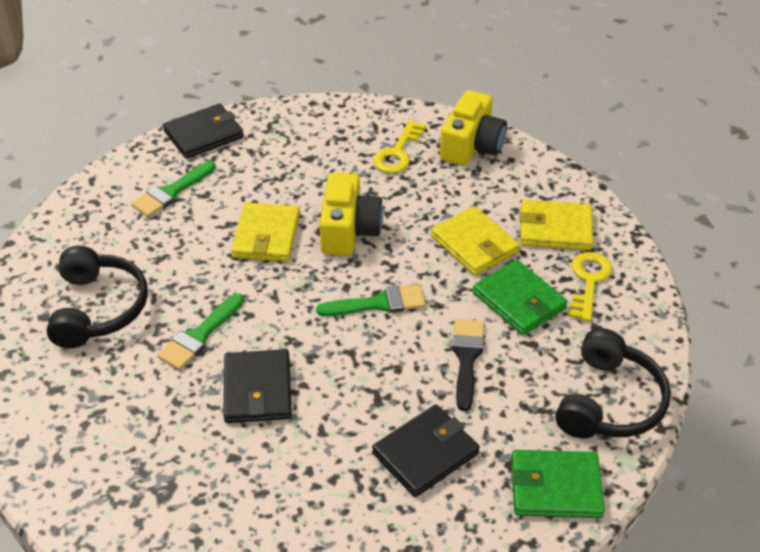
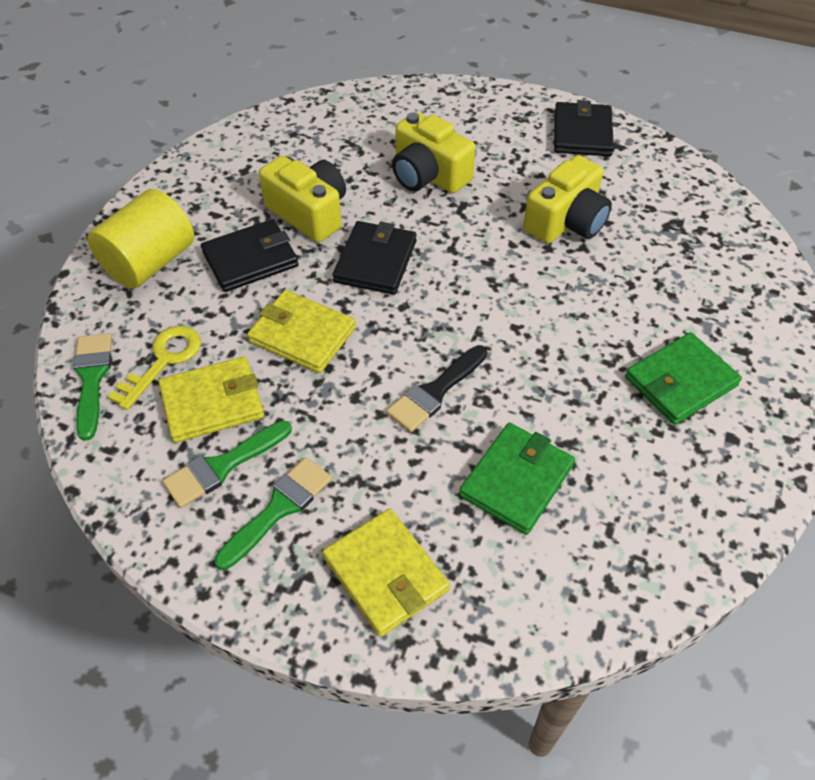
black headphones: 2 -> 0
yellow camera: 2 -> 3
yellow cylinder: 0 -> 1
yellow key: 2 -> 1

